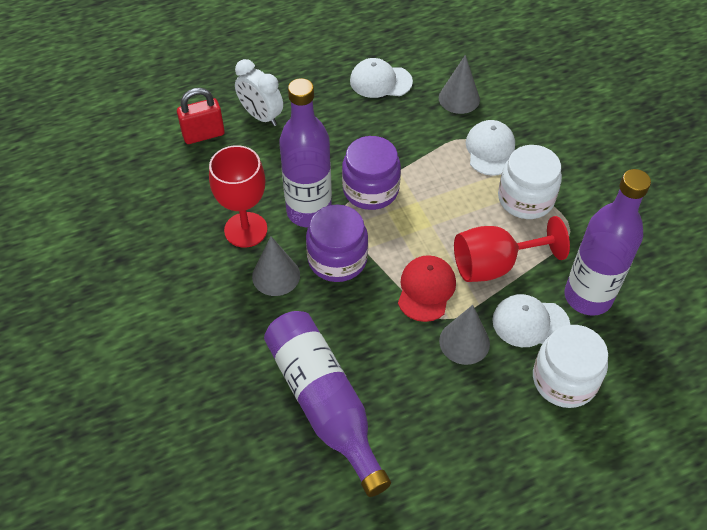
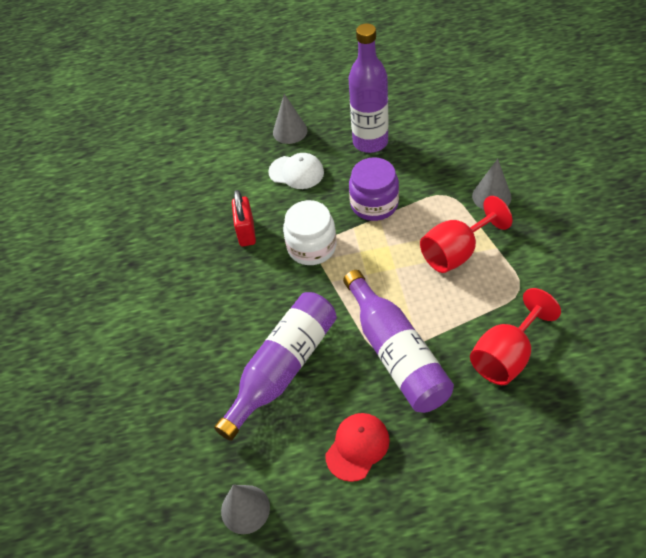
purple jar: 2 -> 1
white cap: 3 -> 1
white clock: 1 -> 0
white jar: 2 -> 1

